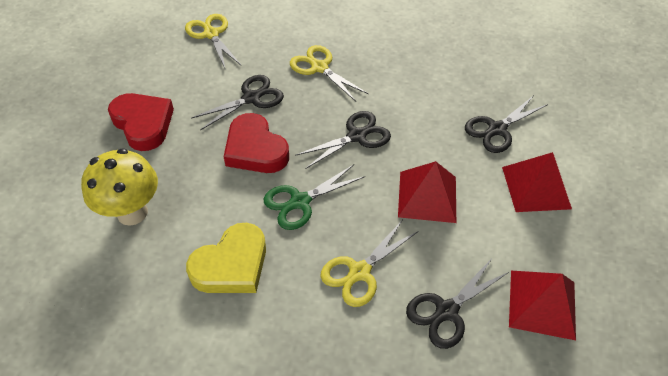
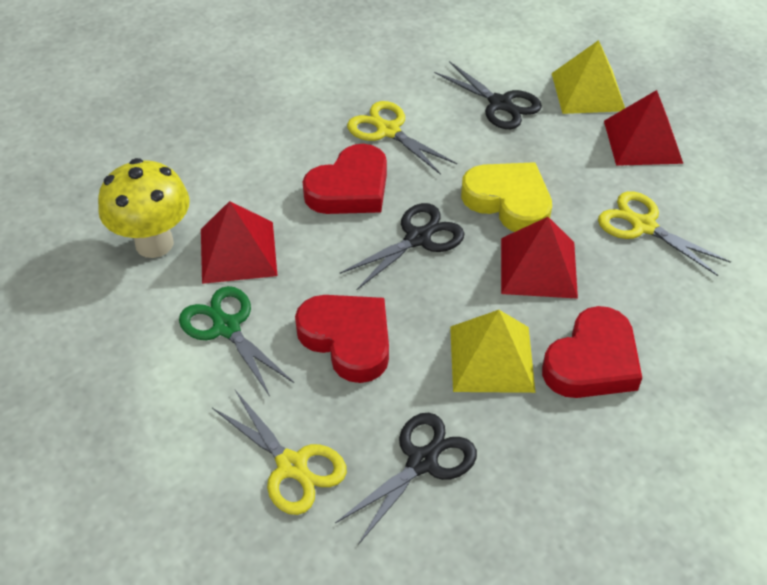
black scissors: 4 -> 3
red heart: 2 -> 3
yellow pyramid: 0 -> 2

